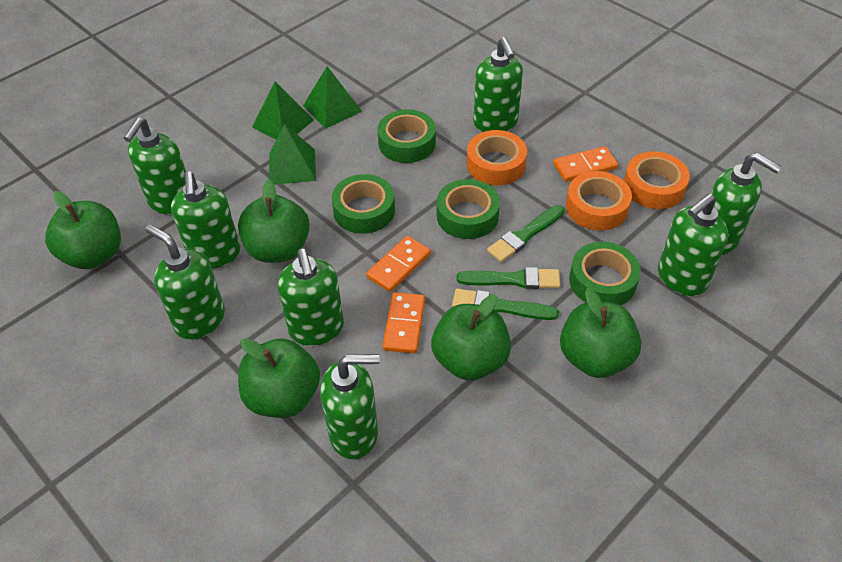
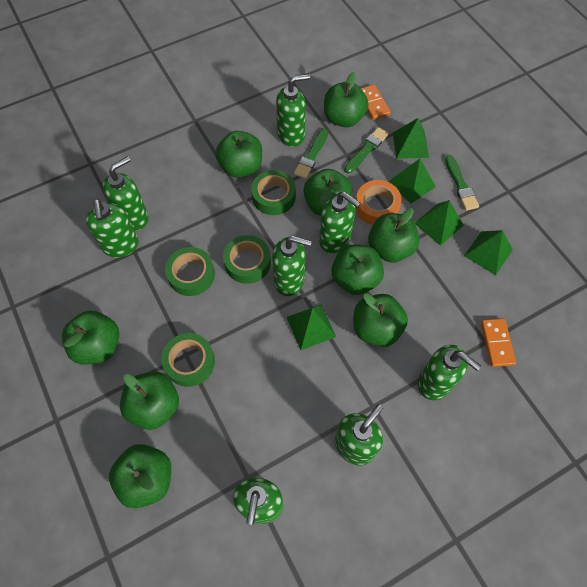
green apple: 5 -> 9
green pyramid: 3 -> 5
orange domino: 3 -> 2
orange tape: 3 -> 1

